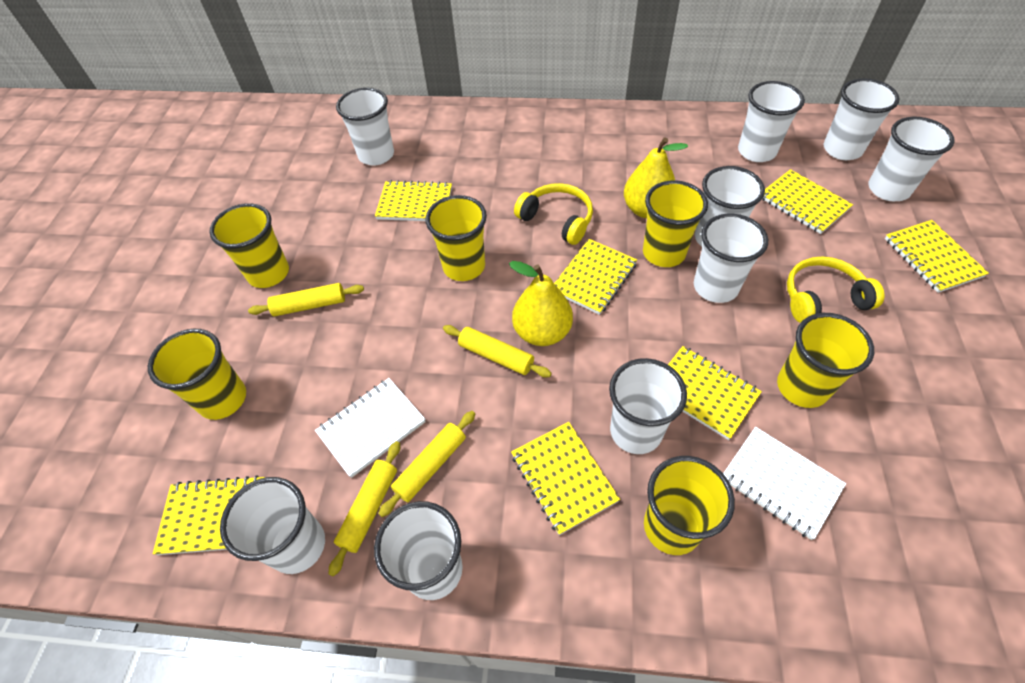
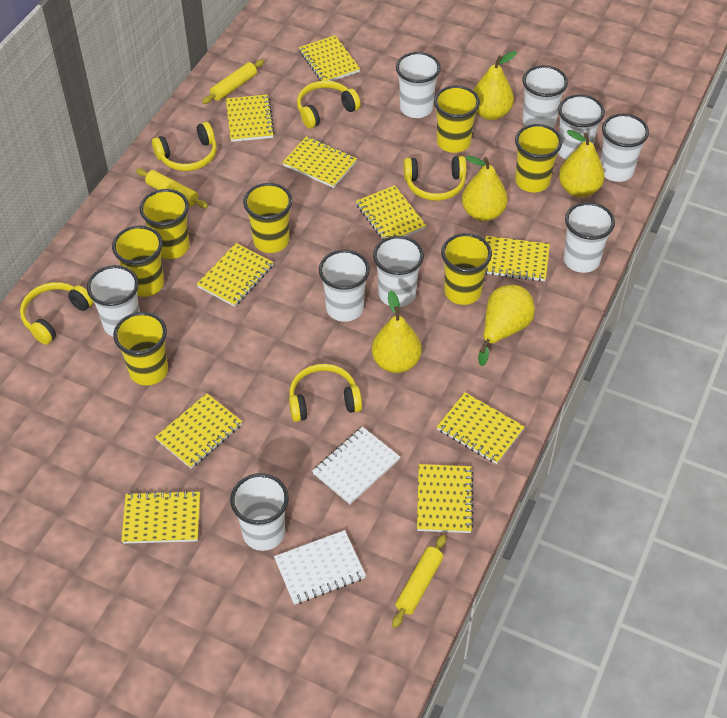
yellow cup: 6 -> 7
yellow headphones: 2 -> 5
yellow notebook: 7 -> 10
yellow pear: 2 -> 5
yellow rolling pin: 4 -> 3

